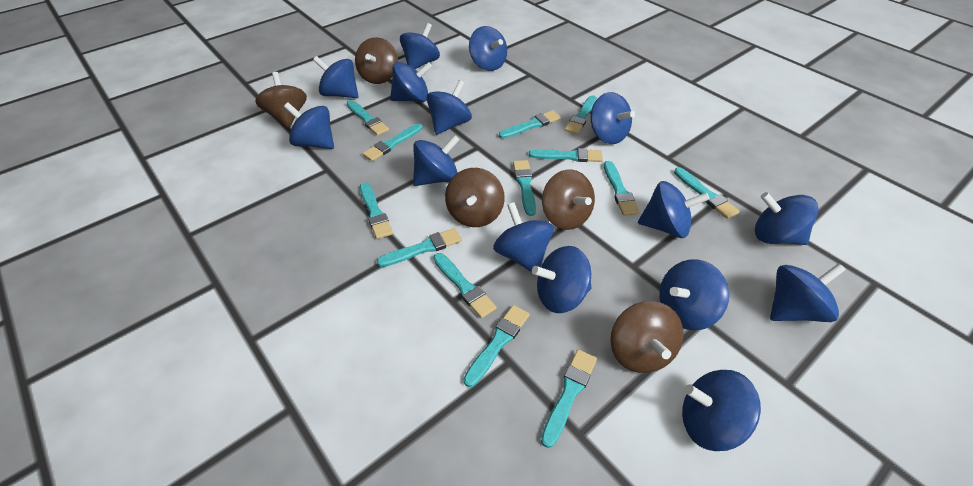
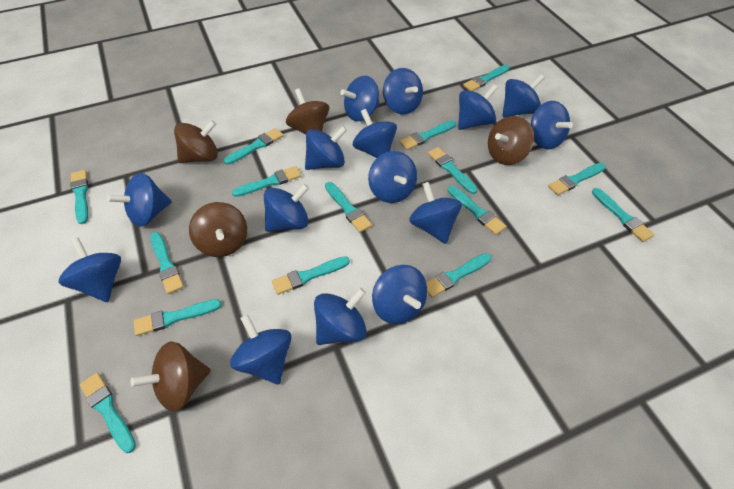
turquoise brush: 13 -> 15

